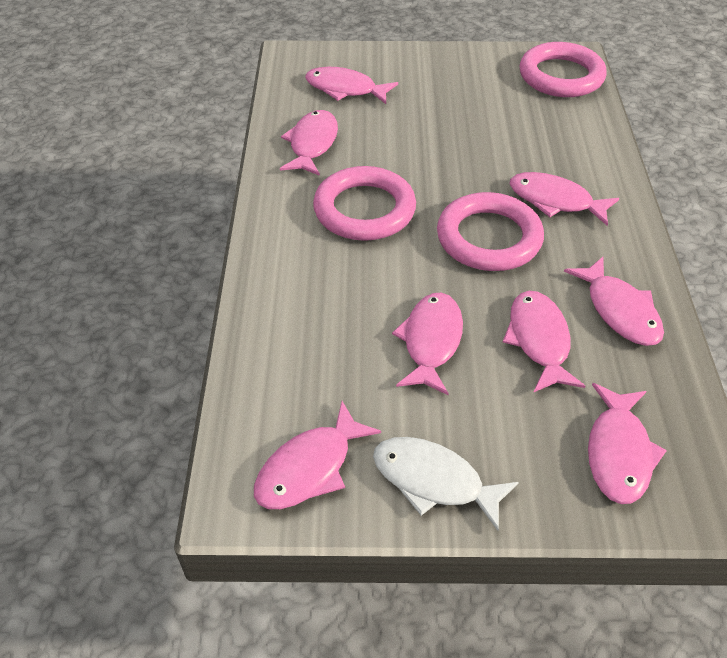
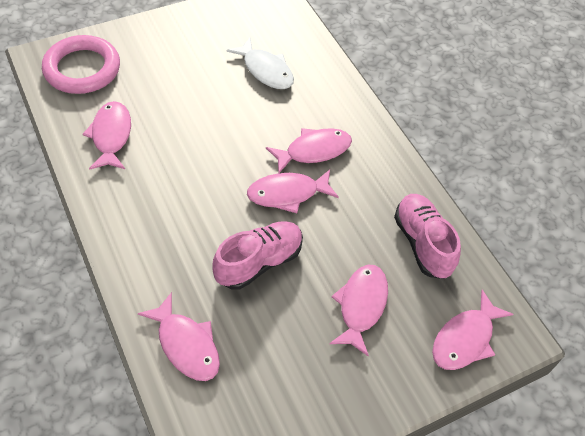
pink fish: 8 -> 6
pink ring: 3 -> 1
pink shoe: 0 -> 2

